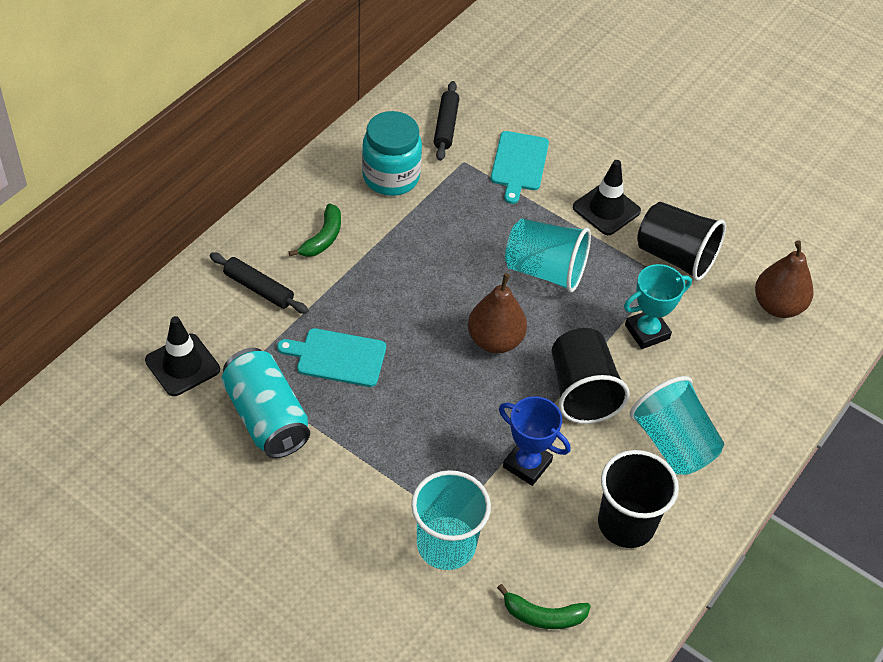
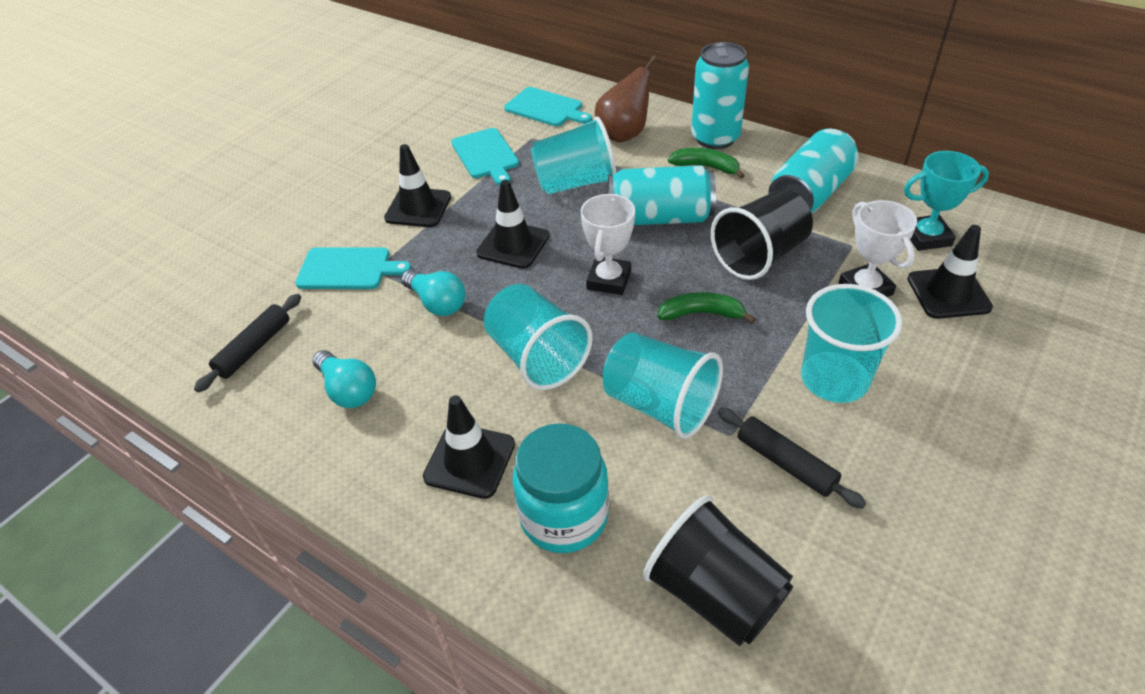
black cup: 3 -> 2
black traffic cone: 2 -> 4
blue trophy: 1 -> 0
brown pear: 2 -> 1
turquoise can: 1 -> 3
turquoise cup: 3 -> 4
turquoise cutting board: 2 -> 3
turquoise light bulb: 0 -> 2
white trophy: 0 -> 2

